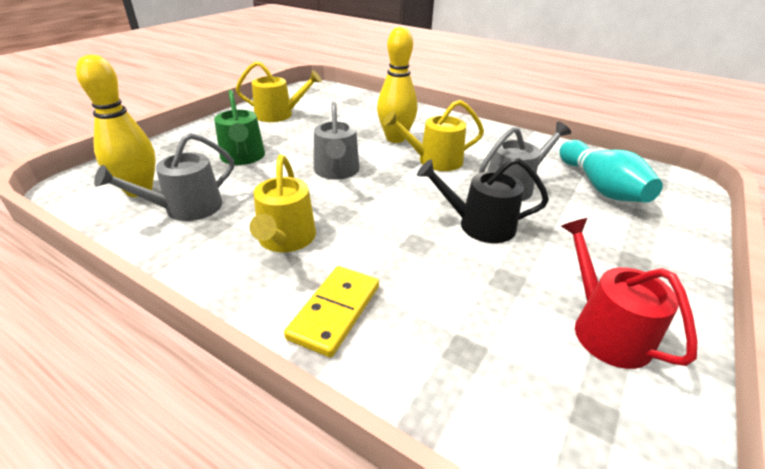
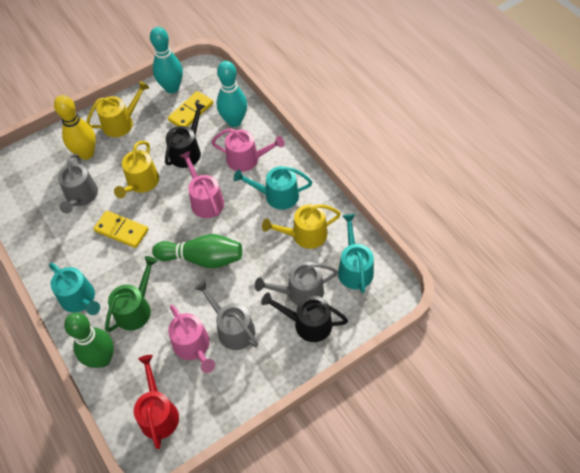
black watering can: 1 -> 2
green bowling pin: 0 -> 2
pink watering can: 0 -> 3
turquoise bowling pin: 1 -> 2
turquoise watering can: 0 -> 3
yellow bowling pin: 2 -> 1
yellow domino: 1 -> 2

